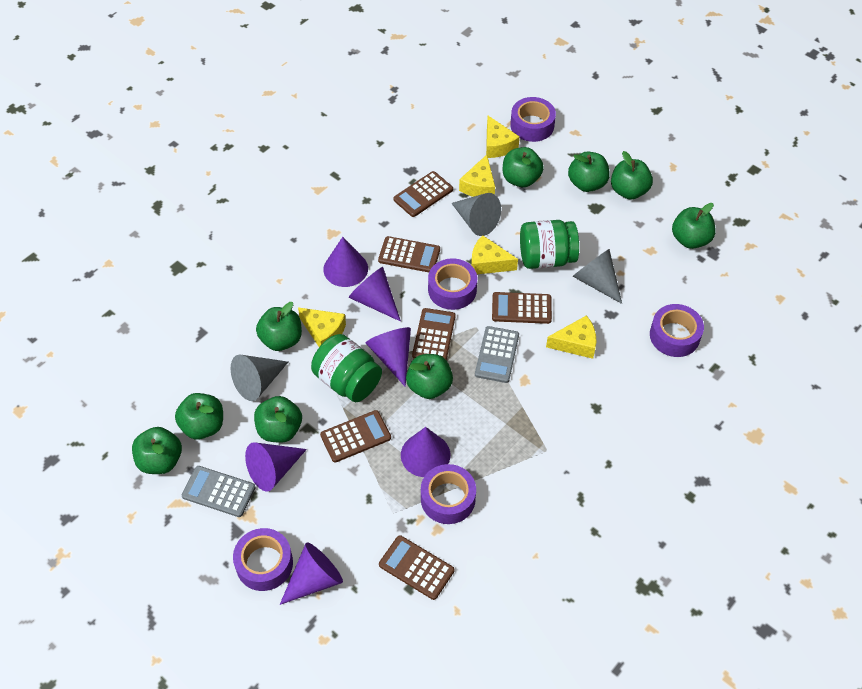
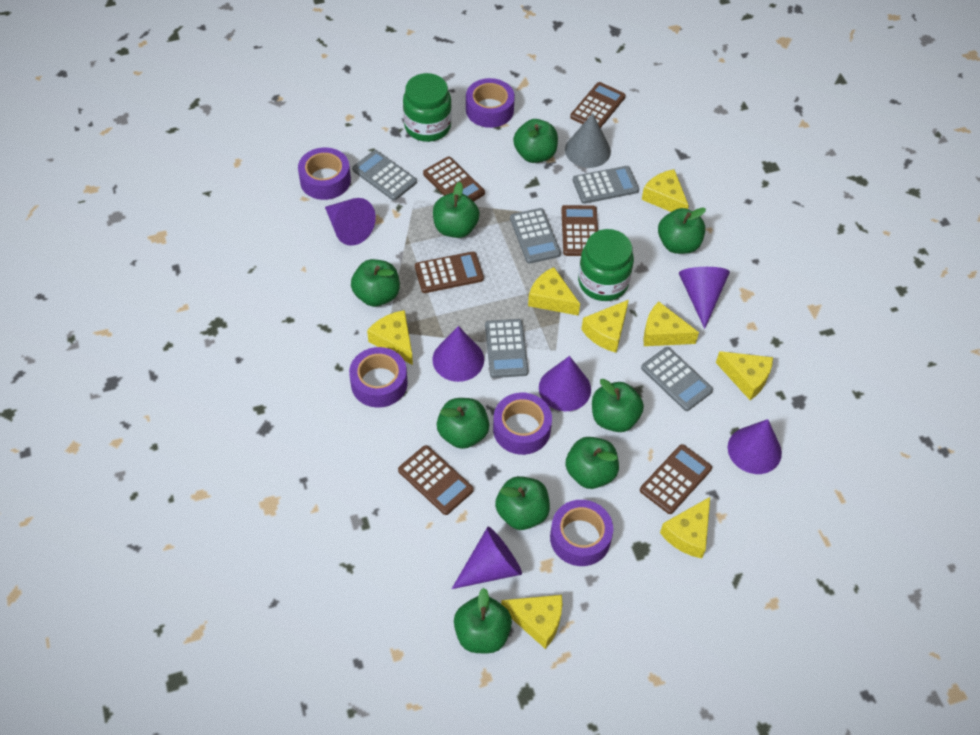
grey calculator: 2 -> 5
grey cone: 3 -> 1
yellow cheese: 5 -> 8

